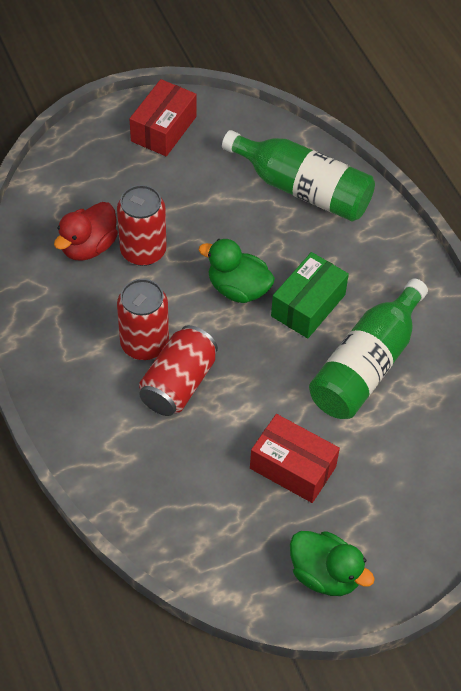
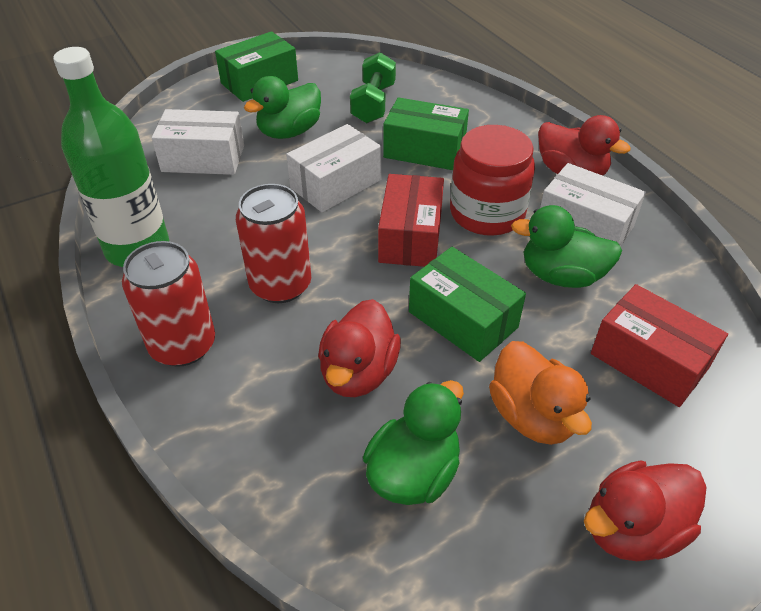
green bottle: 2 -> 1
green box: 1 -> 3
green duck: 2 -> 3
green dumbbell: 0 -> 1
orange duck: 0 -> 1
red can: 3 -> 2
red duck: 1 -> 3
red jar: 0 -> 1
white box: 0 -> 3

